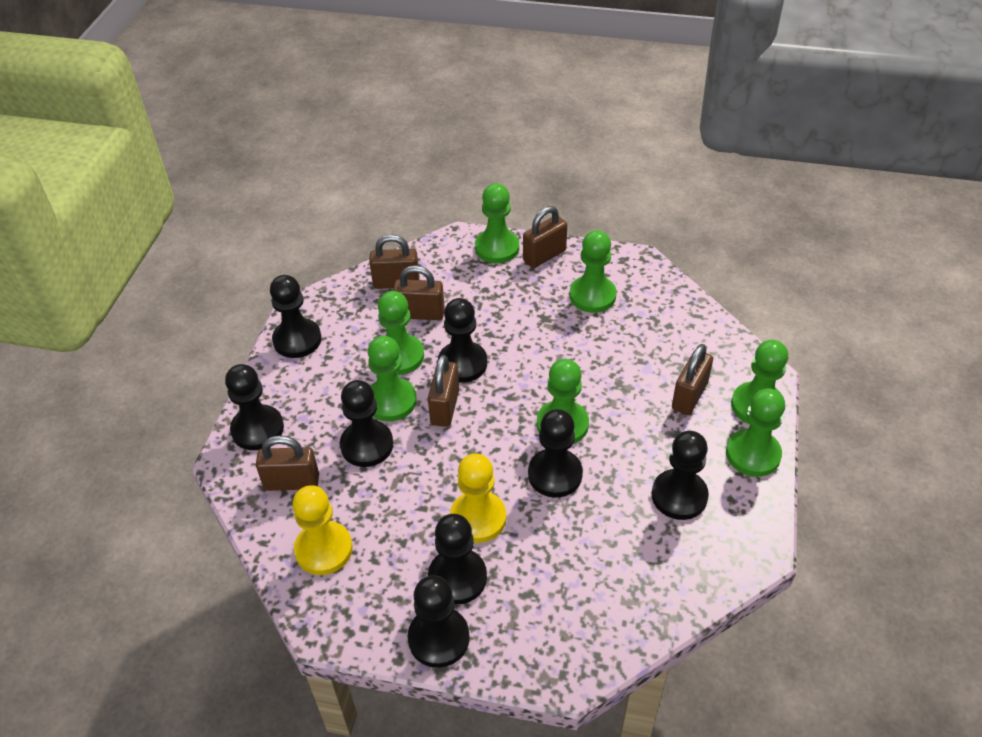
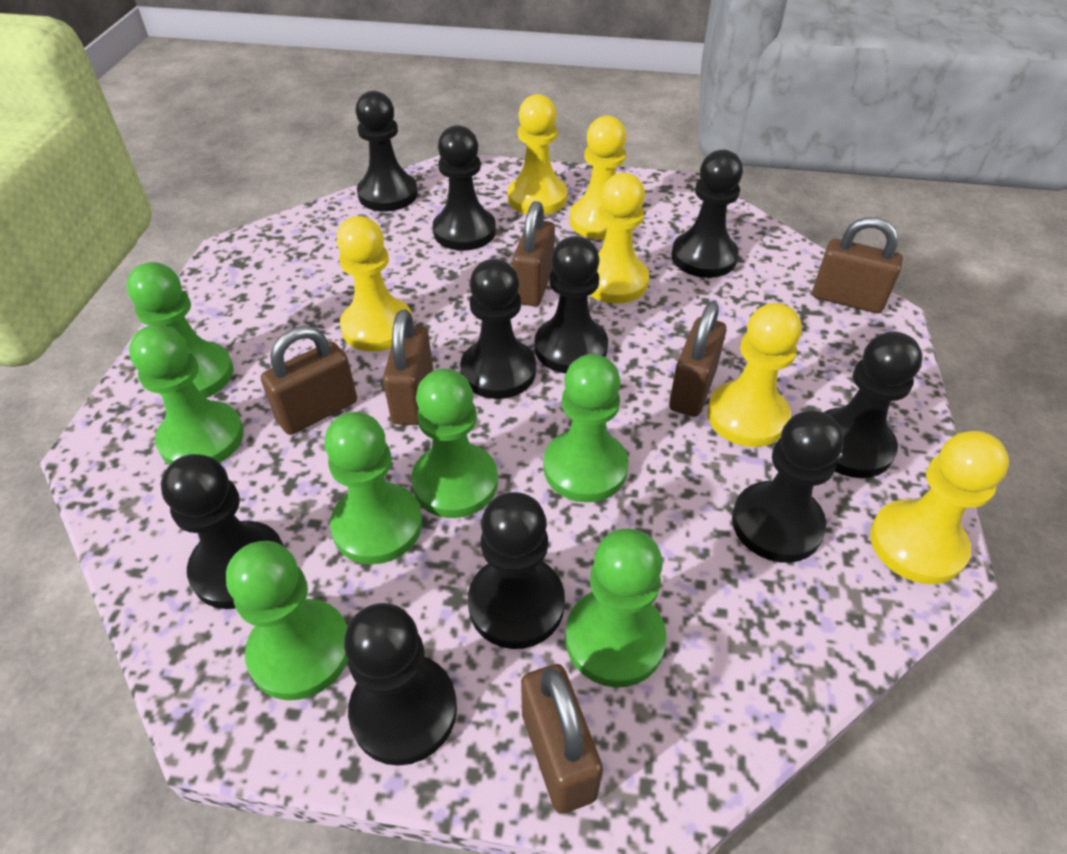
black pawn: 8 -> 10
yellow pawn: 2 -> 6

